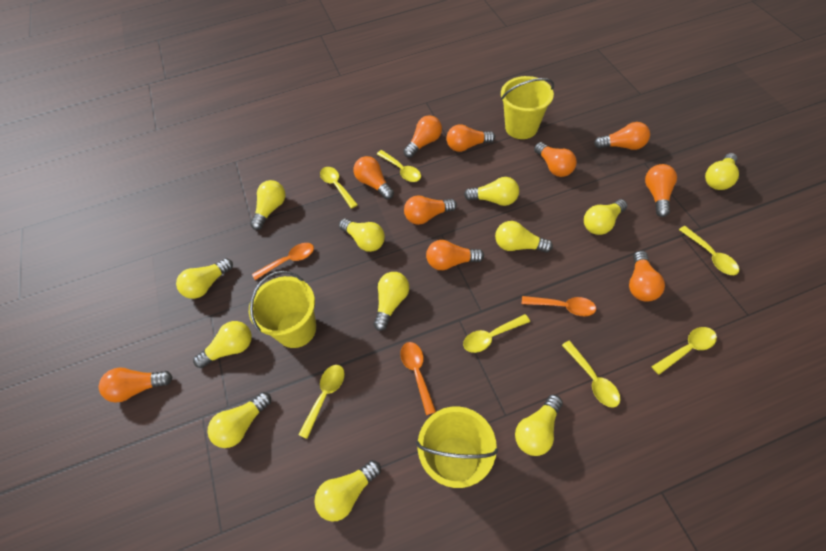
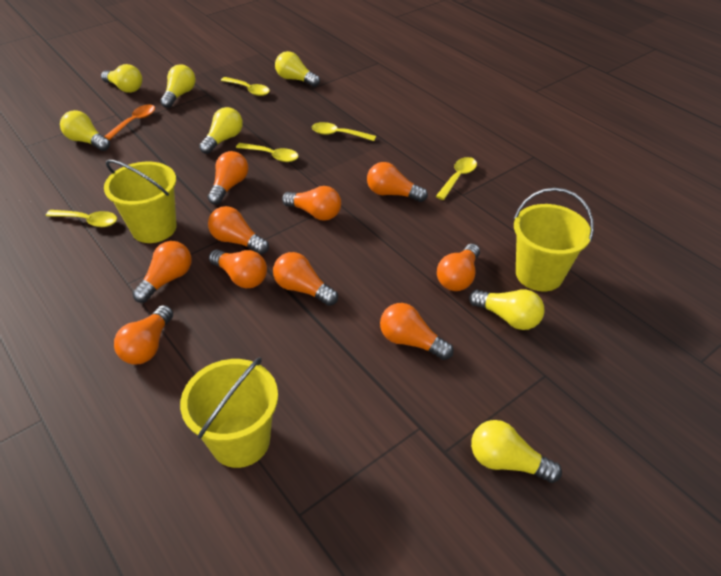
orange spoon: 3 -> 1
yellow light bulb: 12 -> 7
yellow spoon: 7 -> 5

